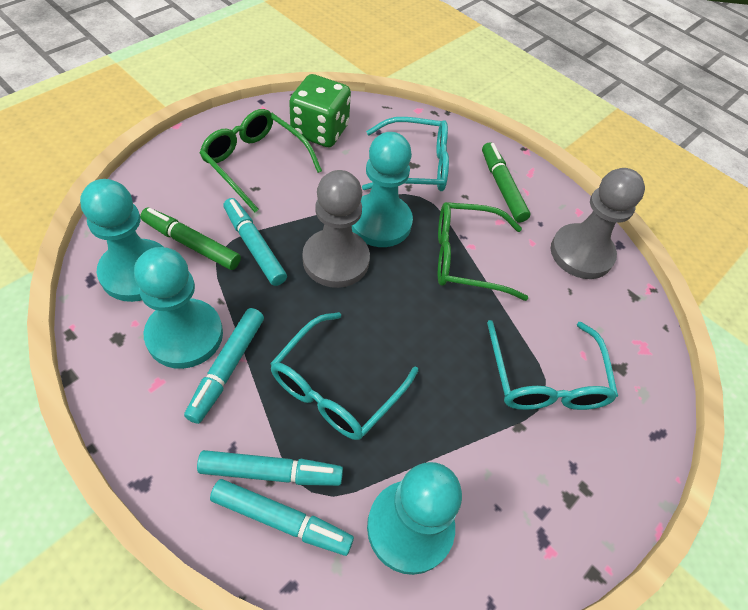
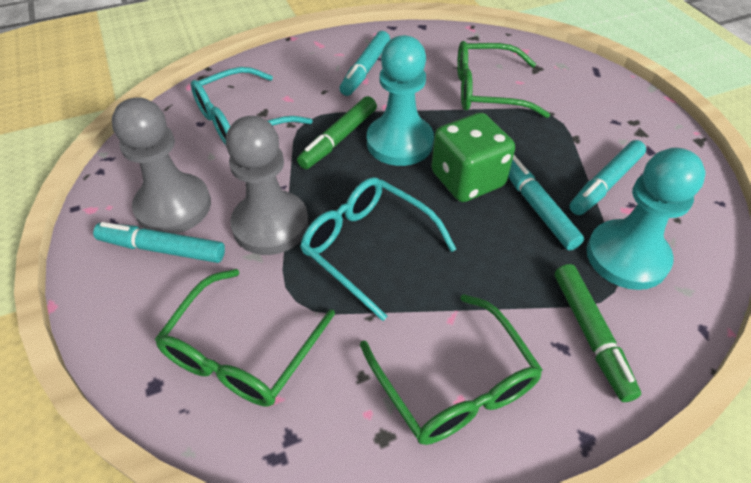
green glasses: 2 -> 3
turquoise glasses: 3 -> 2
turquoise pawn: 4 -> 2

